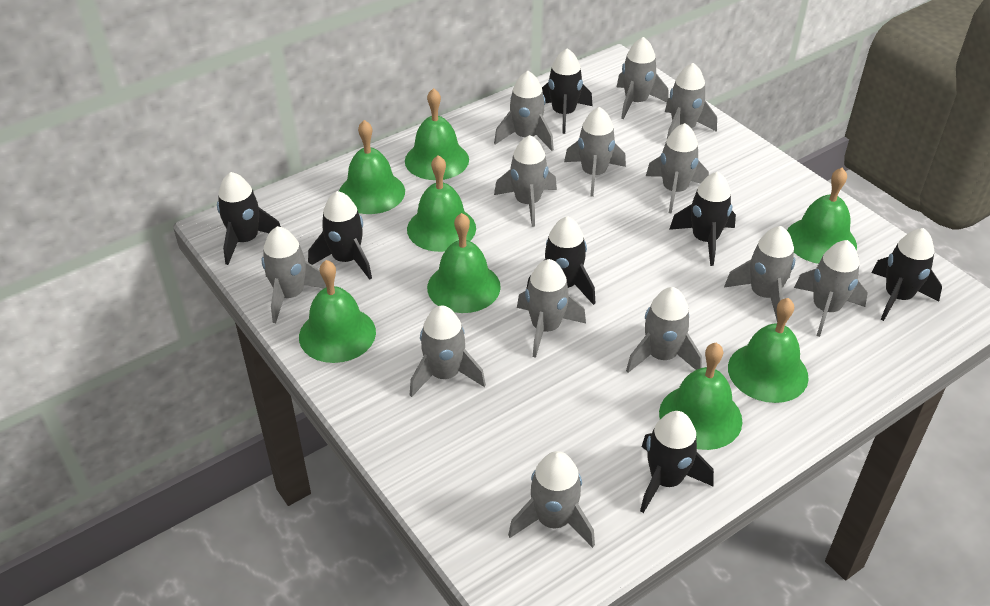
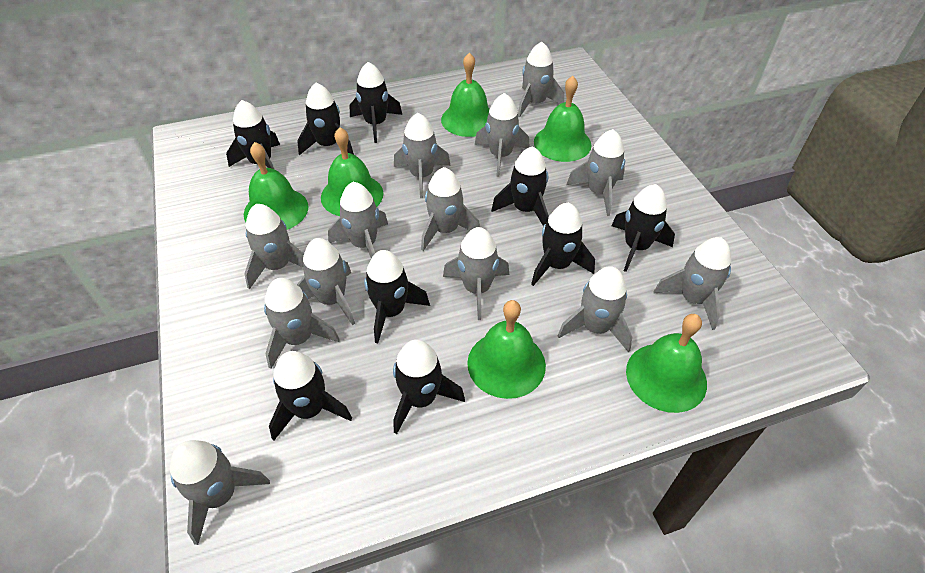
black rocket: 7 -> 9
green bell: 8 -> 6

